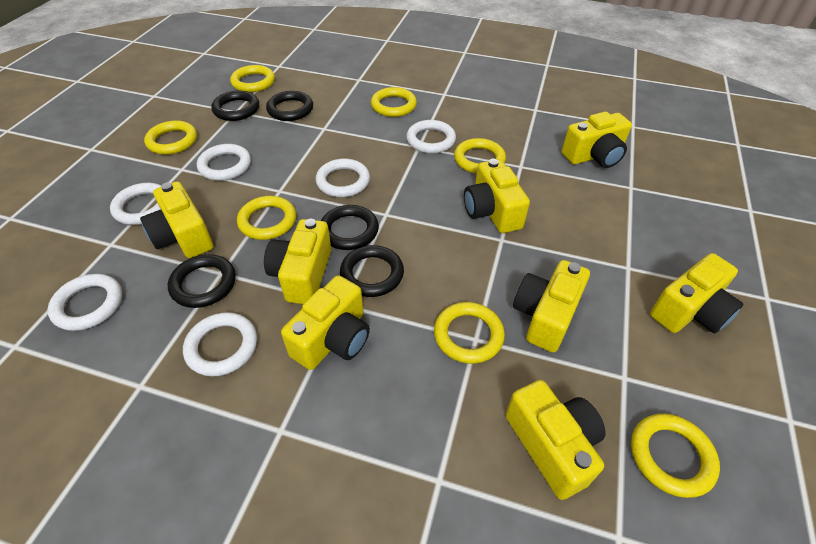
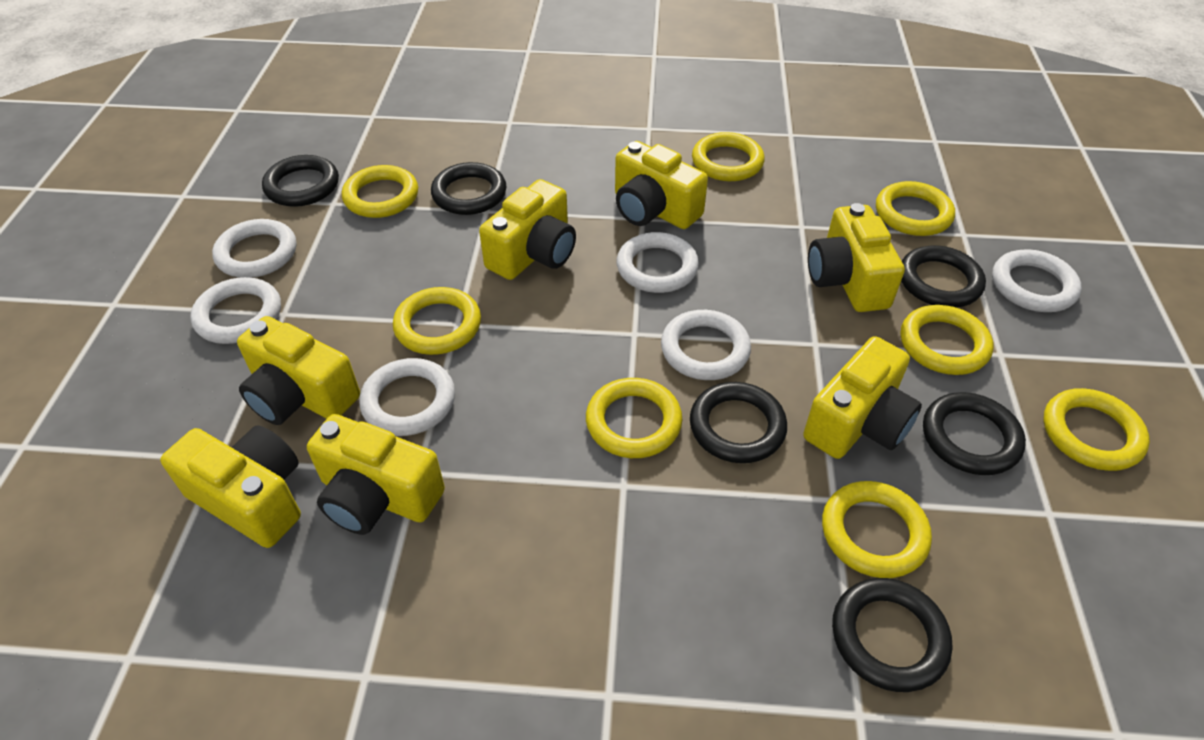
black ring: 5 -> 6
yellow camera: 8 -> 7
yellow ring: 7 -> 8

